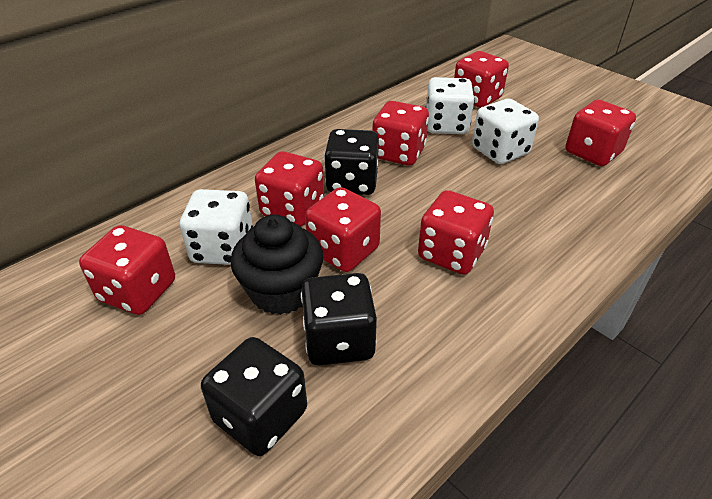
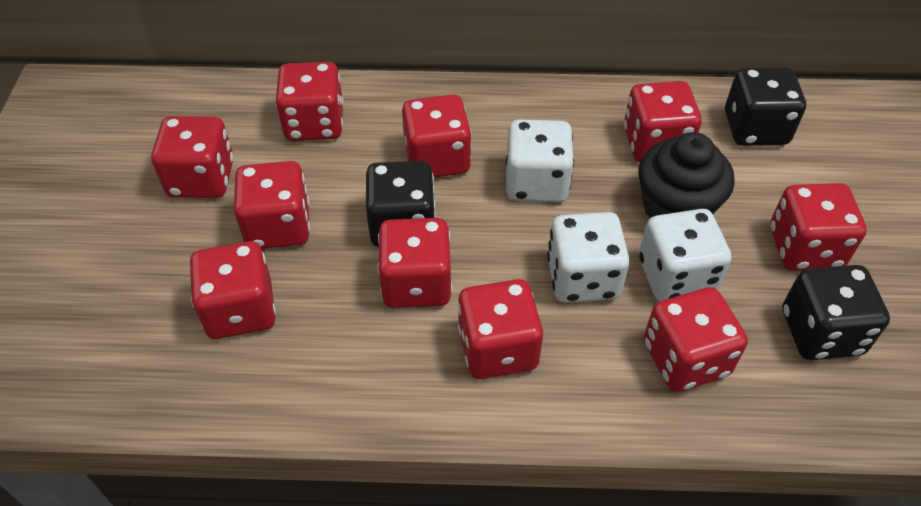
red dice: 7 -> 10

